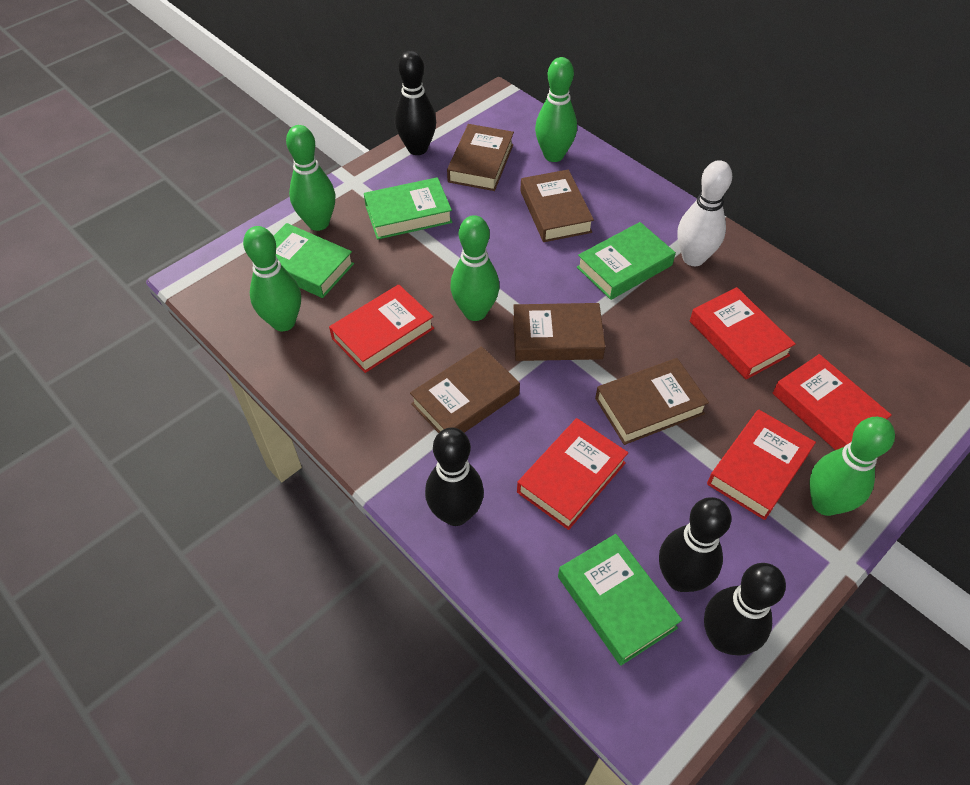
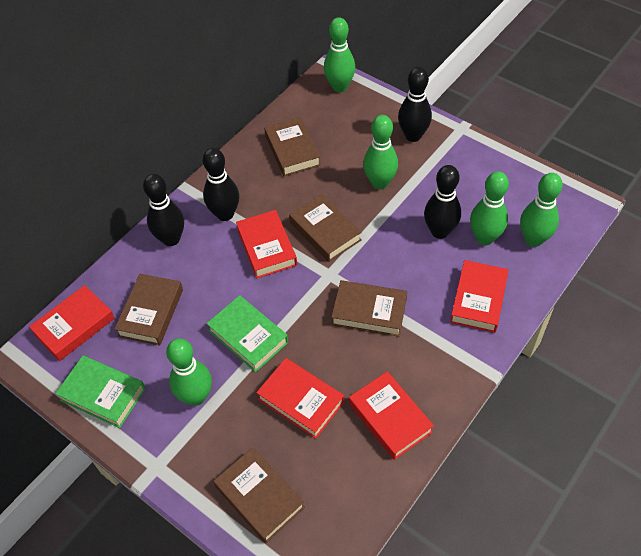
green book: 4 -> 2
white bowling pin: 1 -> 0

